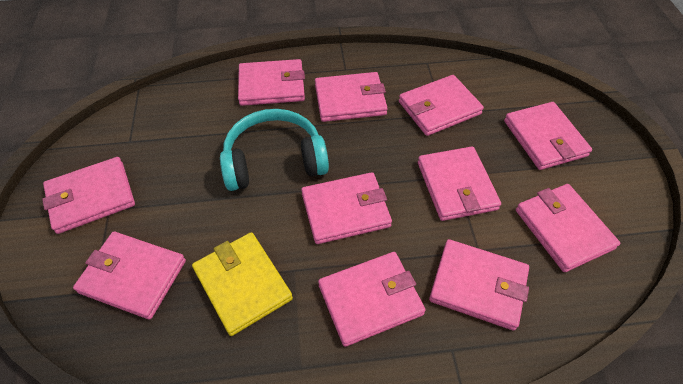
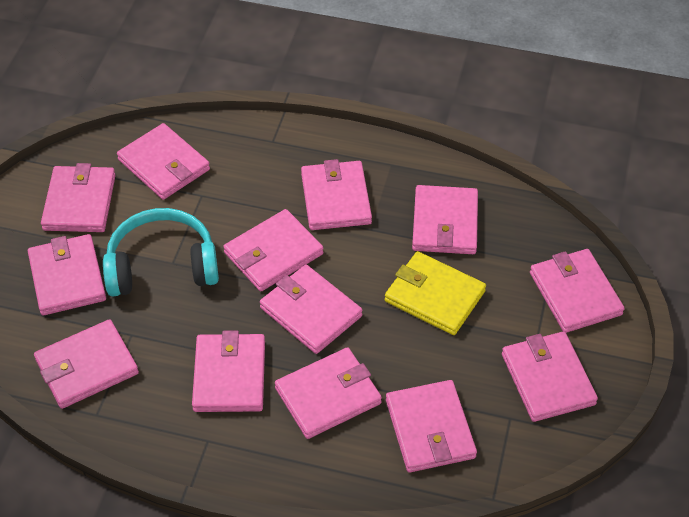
pink wallet: 11 -> 13

